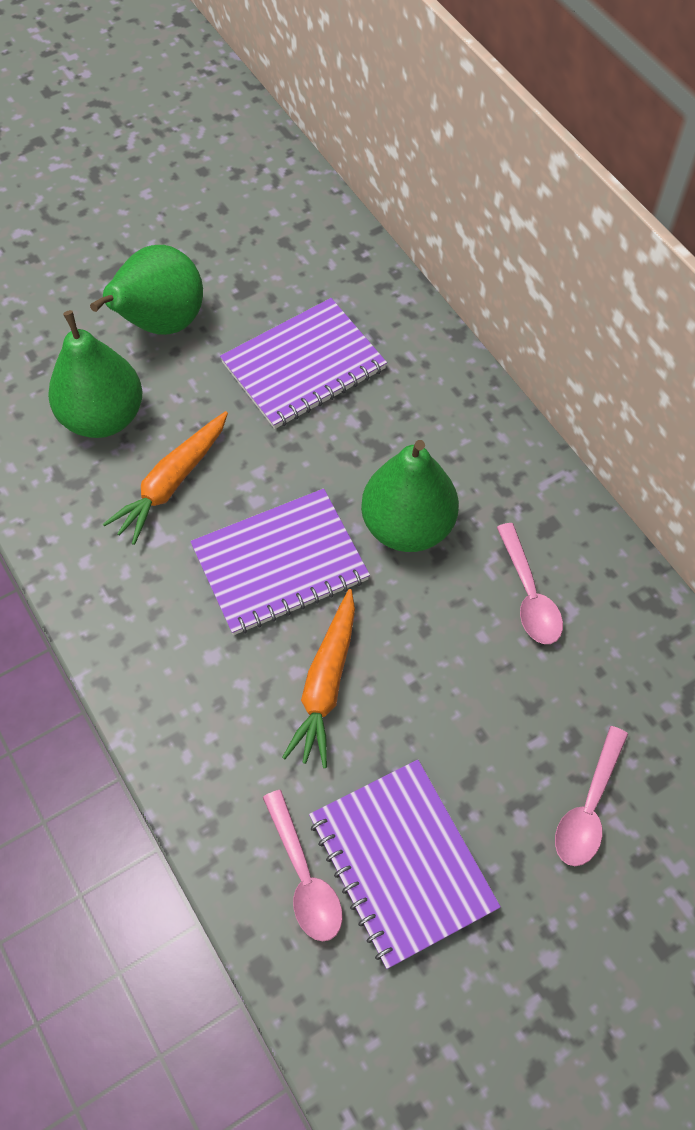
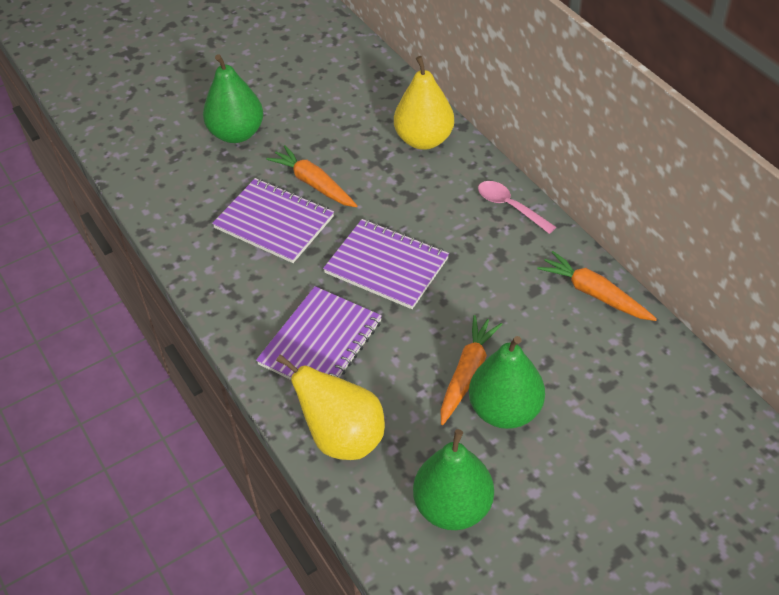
orange carrot: 2 -> 3
pink spoon: 3 -> 1
yellow pear: 0 -> 2

